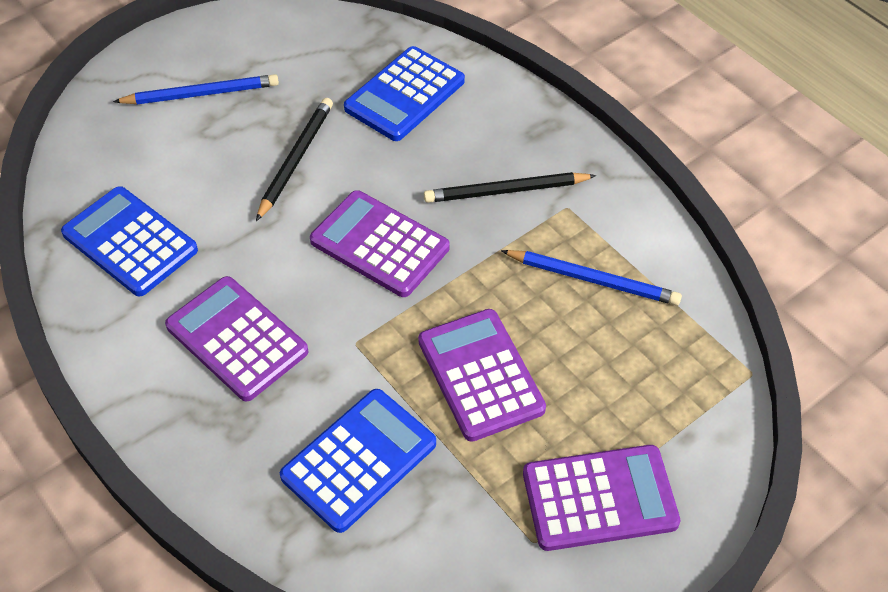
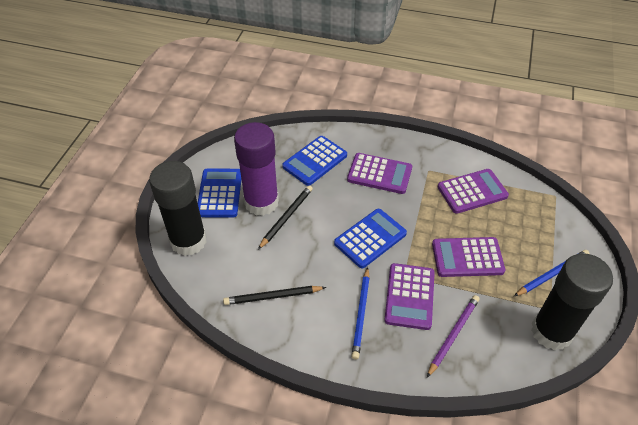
black glue stick: 0 -> 2
purple glue stick: 0 -> 1
purple pencil: 0 -> 1

